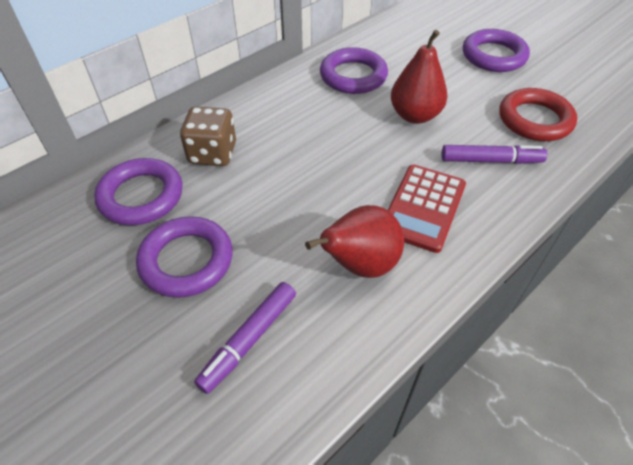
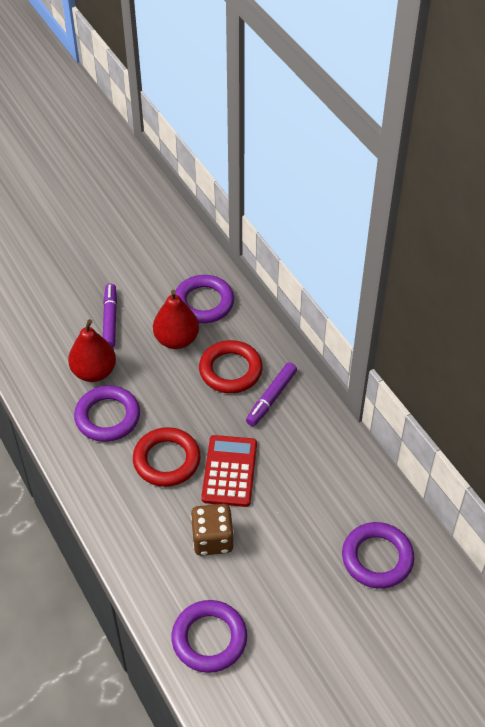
red ring: 1 -> 2

